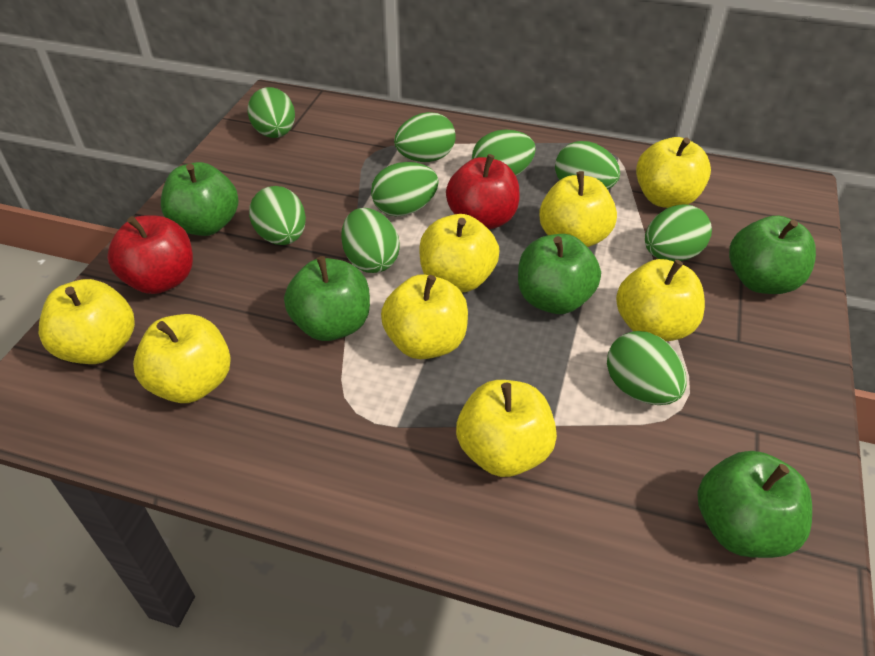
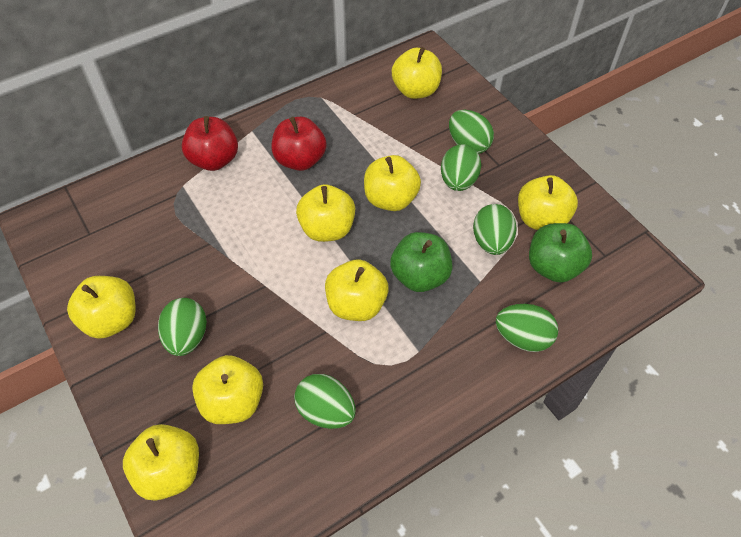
green apple: 5 -> 2
green egg: 9 -> 6

